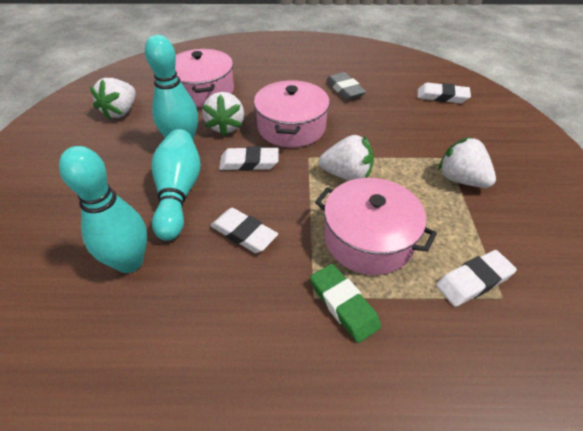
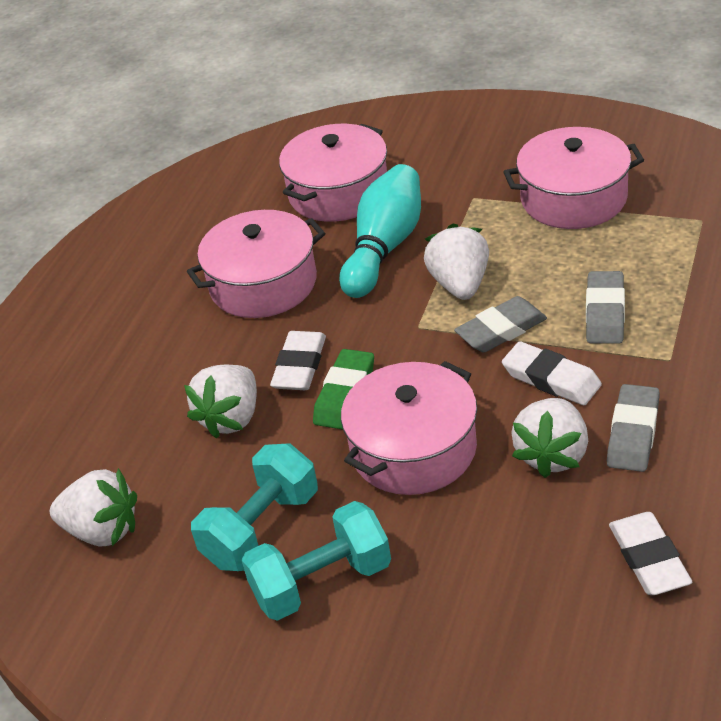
grey eraser: 1 -> 3
pink pot: 3 -> 4
turquoise bowling pin: 3 -> 1
turquoise dumbbell: 0 -> 2
white eraser: 4 -> 3

